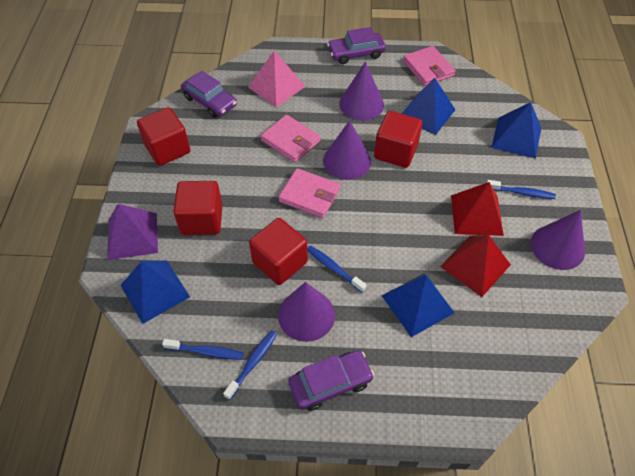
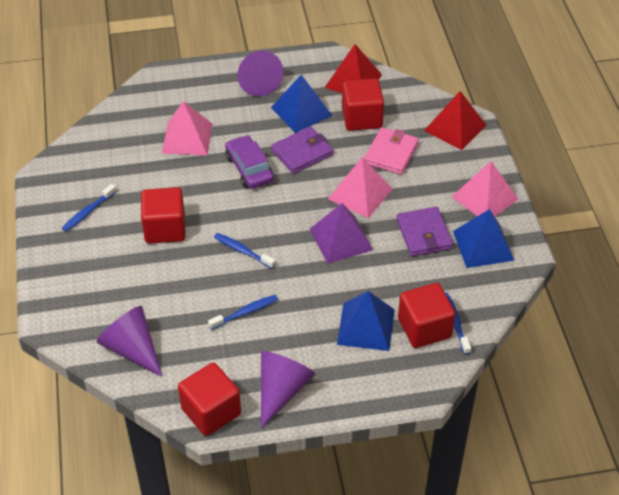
blue pyramid: 4 -> 3
pink pyramid: 1 -> 3
pink wallet: 3 -> 1
purple car: 3 -> 1
purple cone: 4 -> 3
purple wallet: 0 -> 2

